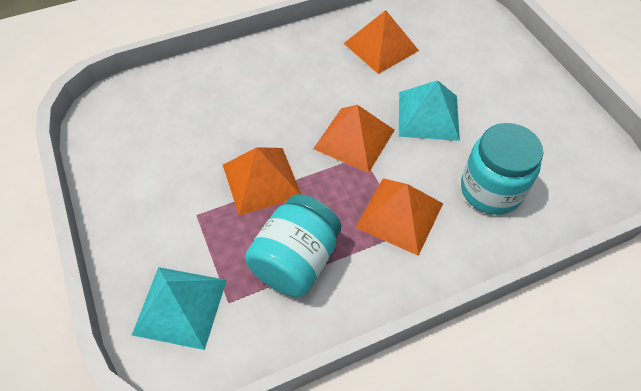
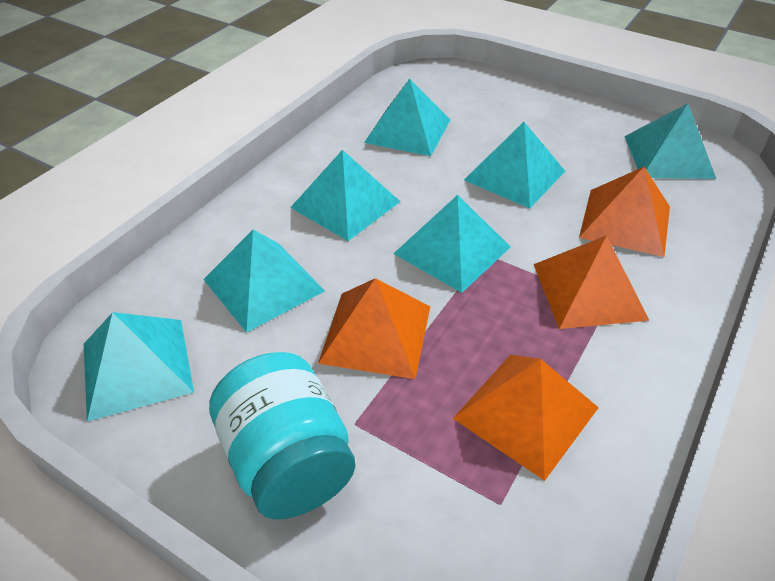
turquoise jar: 2 -> 1
turquoise pyramid: 2 -> 7

